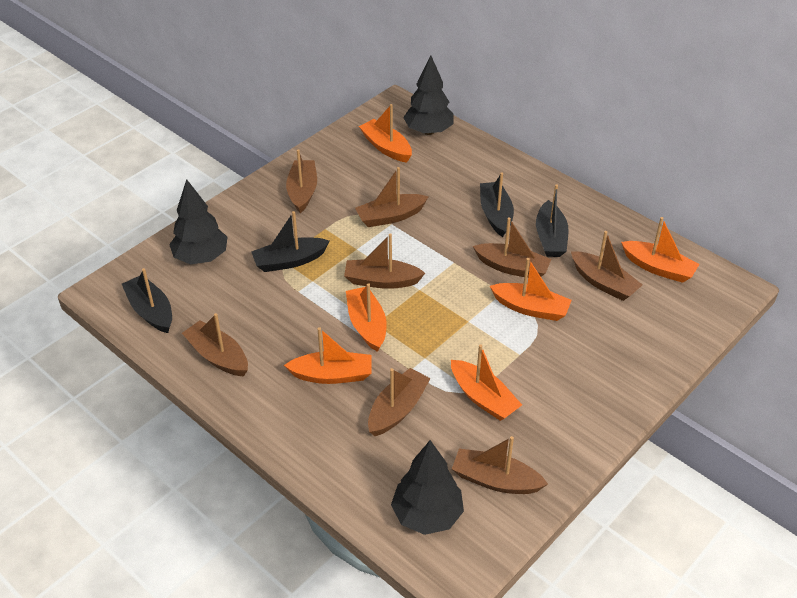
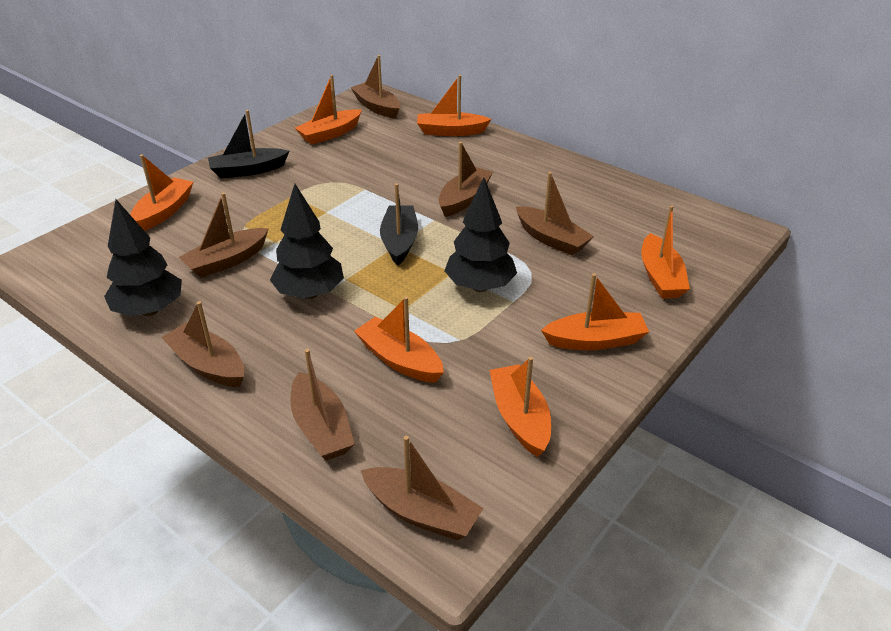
black boat: 4 -> 2
brown boat: 8 -> 7
orange boat: 6 -> 7

